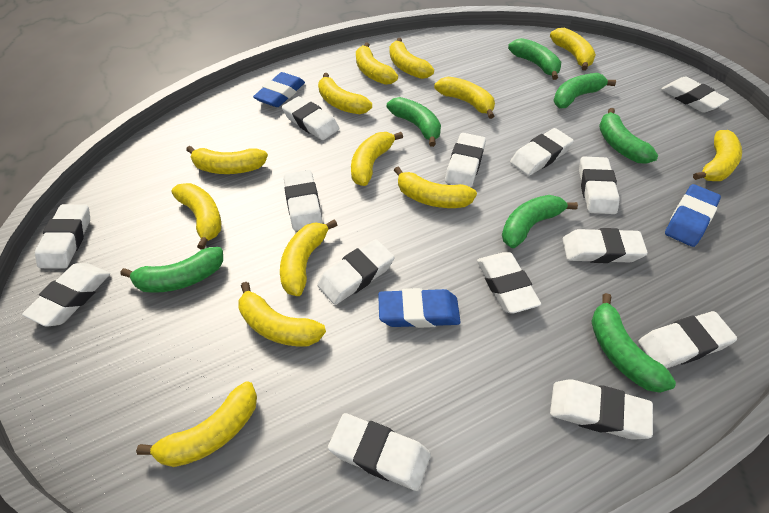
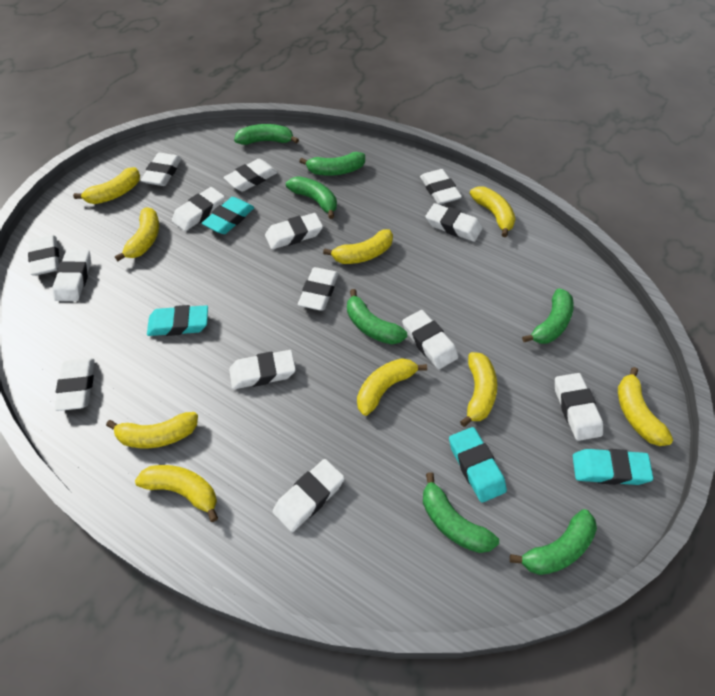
blue eraser: 3 -> 0
turquoise eraser: 0 -> 4
yellow banana: 13 -> 9

